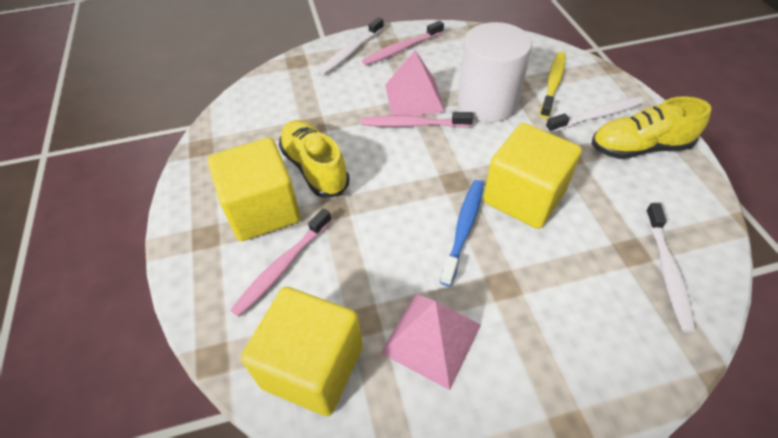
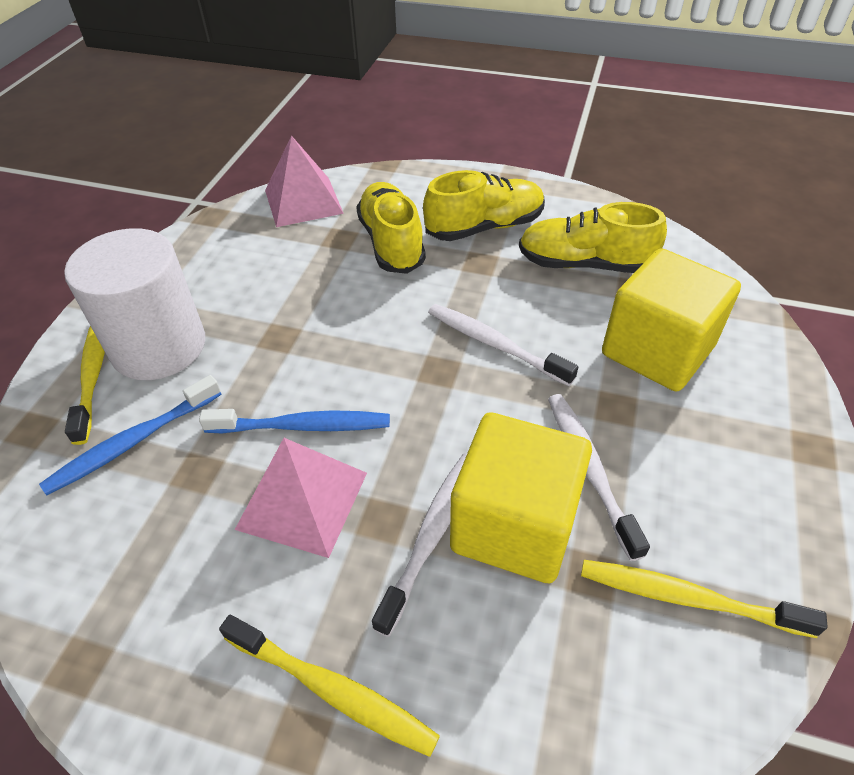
blue toothbrush: 1 -> 2
pink toothbrush: 3 -> 0
yellow cube: 3 -> 2
yellow shoe: 2 -> 3
yellow toothbrush: 1 -> 3

